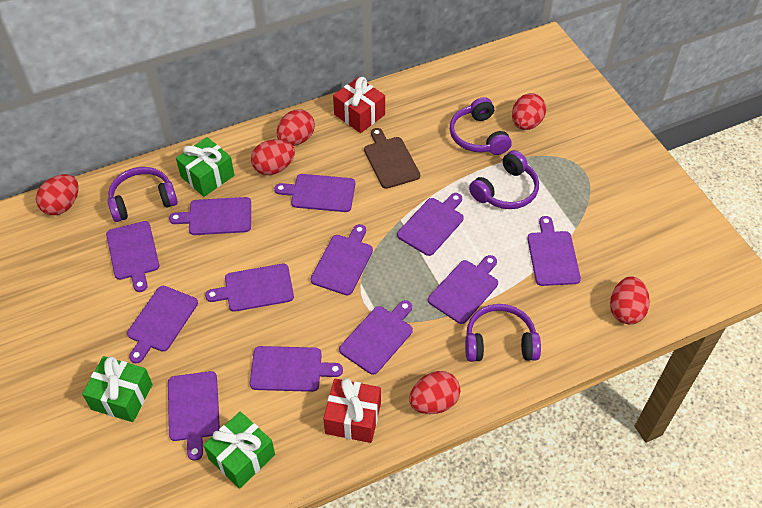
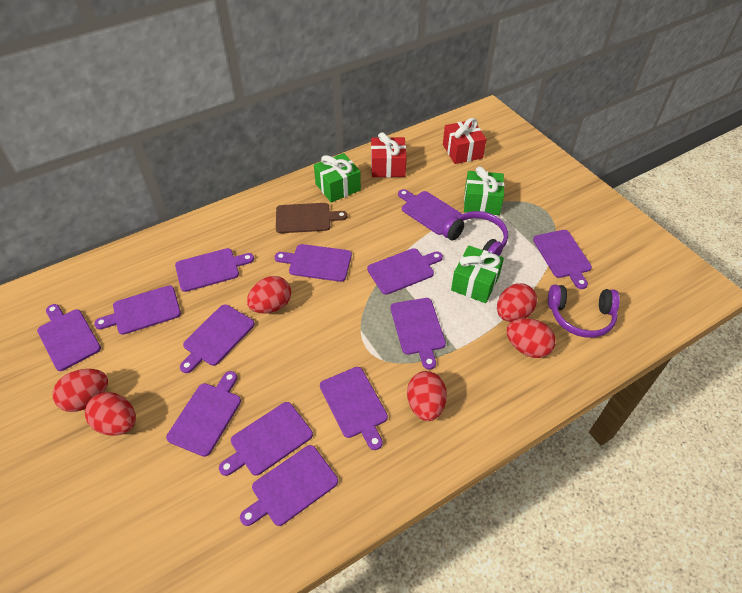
purple cutting board: 12 -> 13
purple headphones: 4 -> 2

